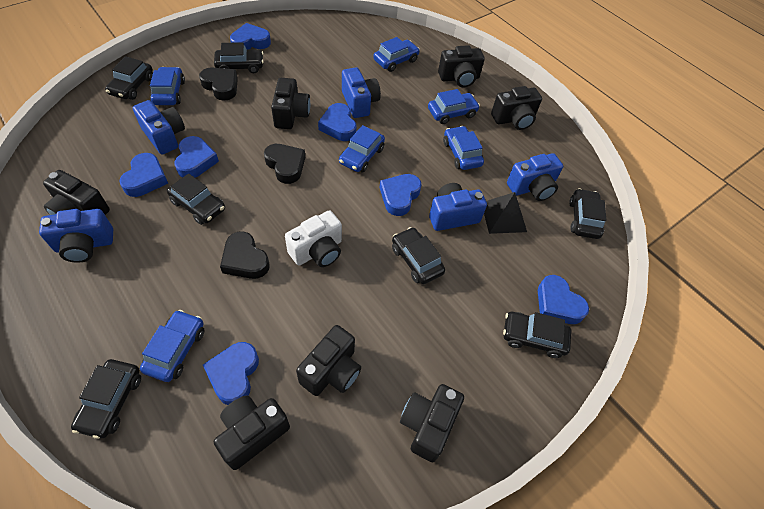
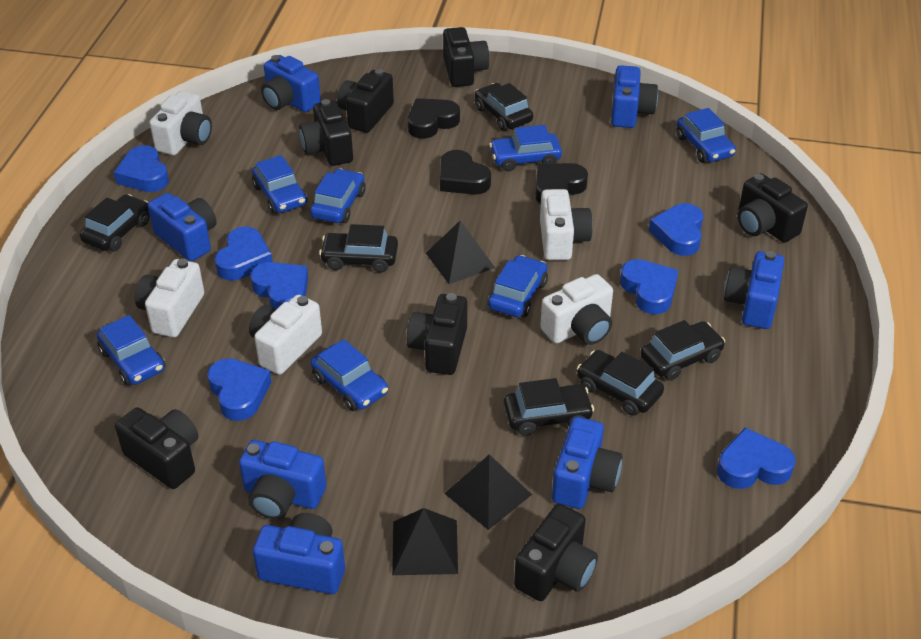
black car: 7 -> 6
black pyramid: 1 -> 3
blue camera: 5 -> 7
blue car: 6 -> 7
white camera: 1 -> 5

